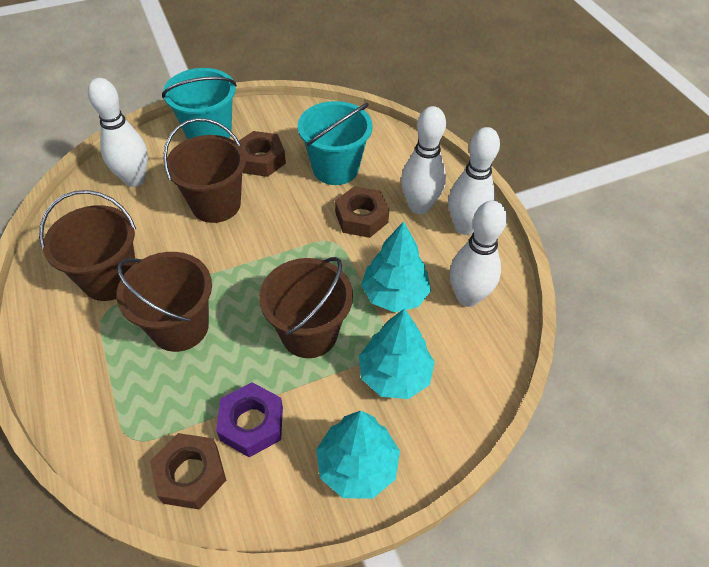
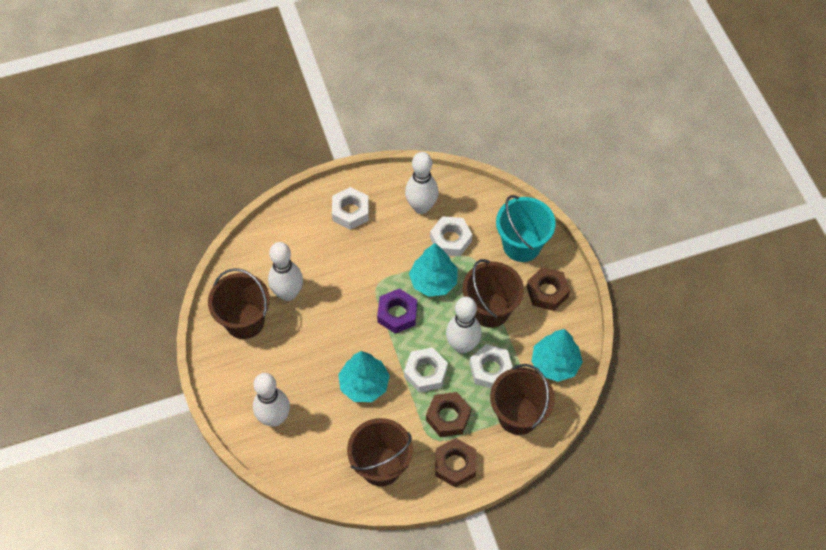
turquoise bucket: 2 -> 1
white nut: 0 -> 4

